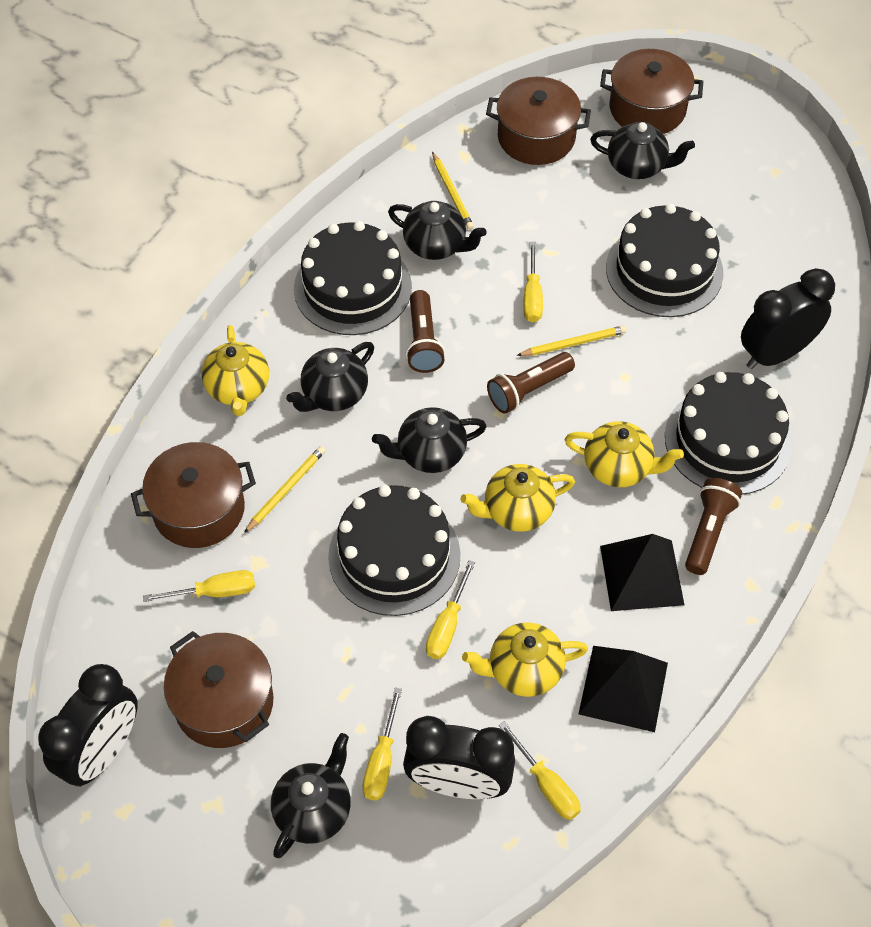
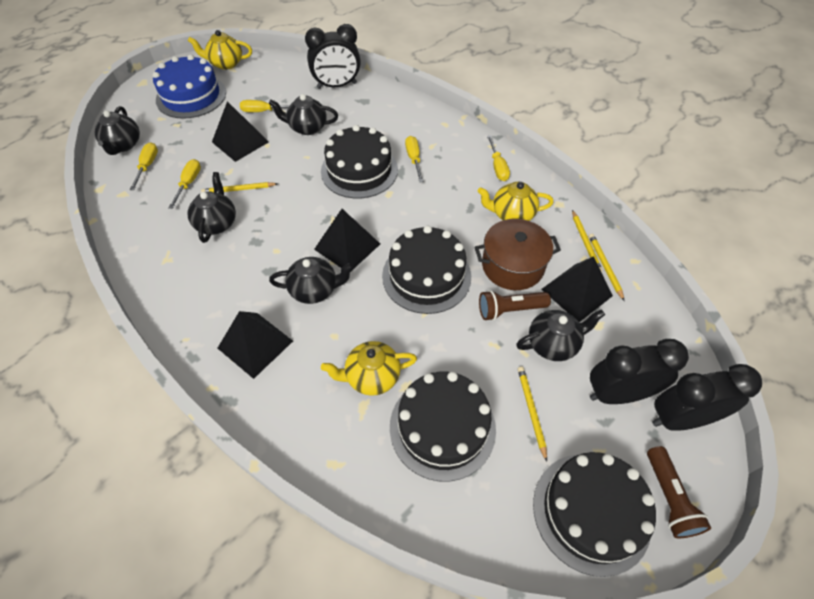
black pyramid: 2 -> 4
blue cake: 0 -> 1
brown flashlight: 3 -> 2
brown pot: 4 -> 1
yellow pencil: 3 -> 4
yellow teapot: 4 -> 3

